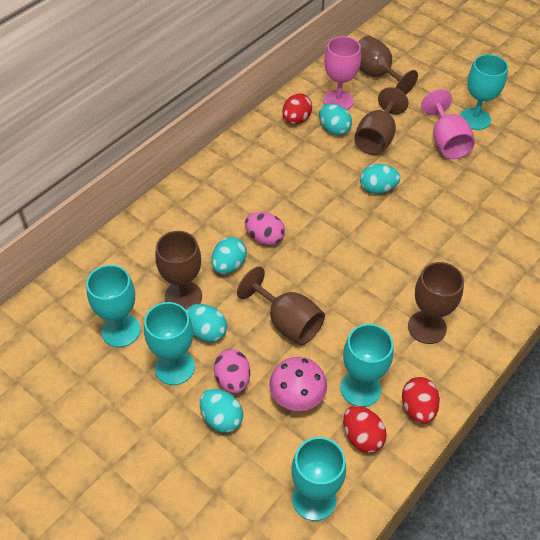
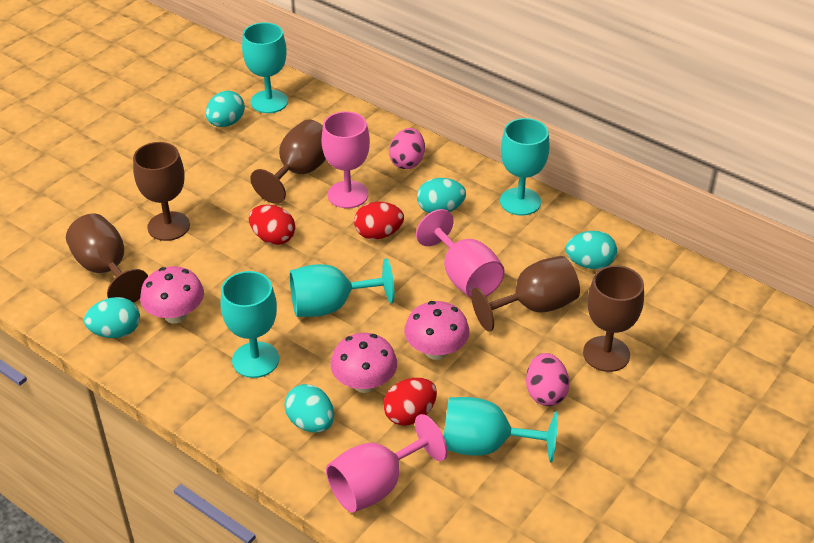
pink goblet: 2 -> 3
pink mushroom: 1 -> 3

